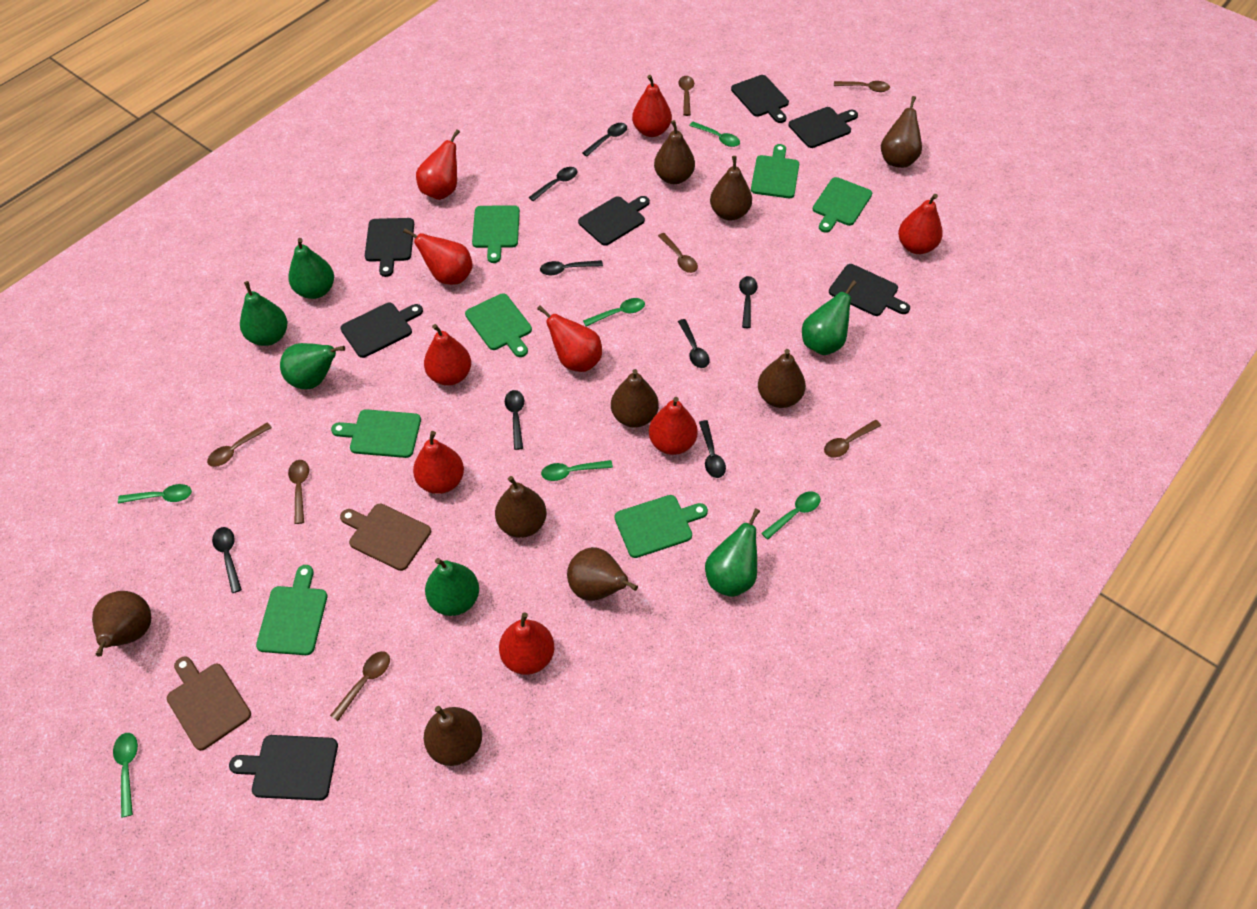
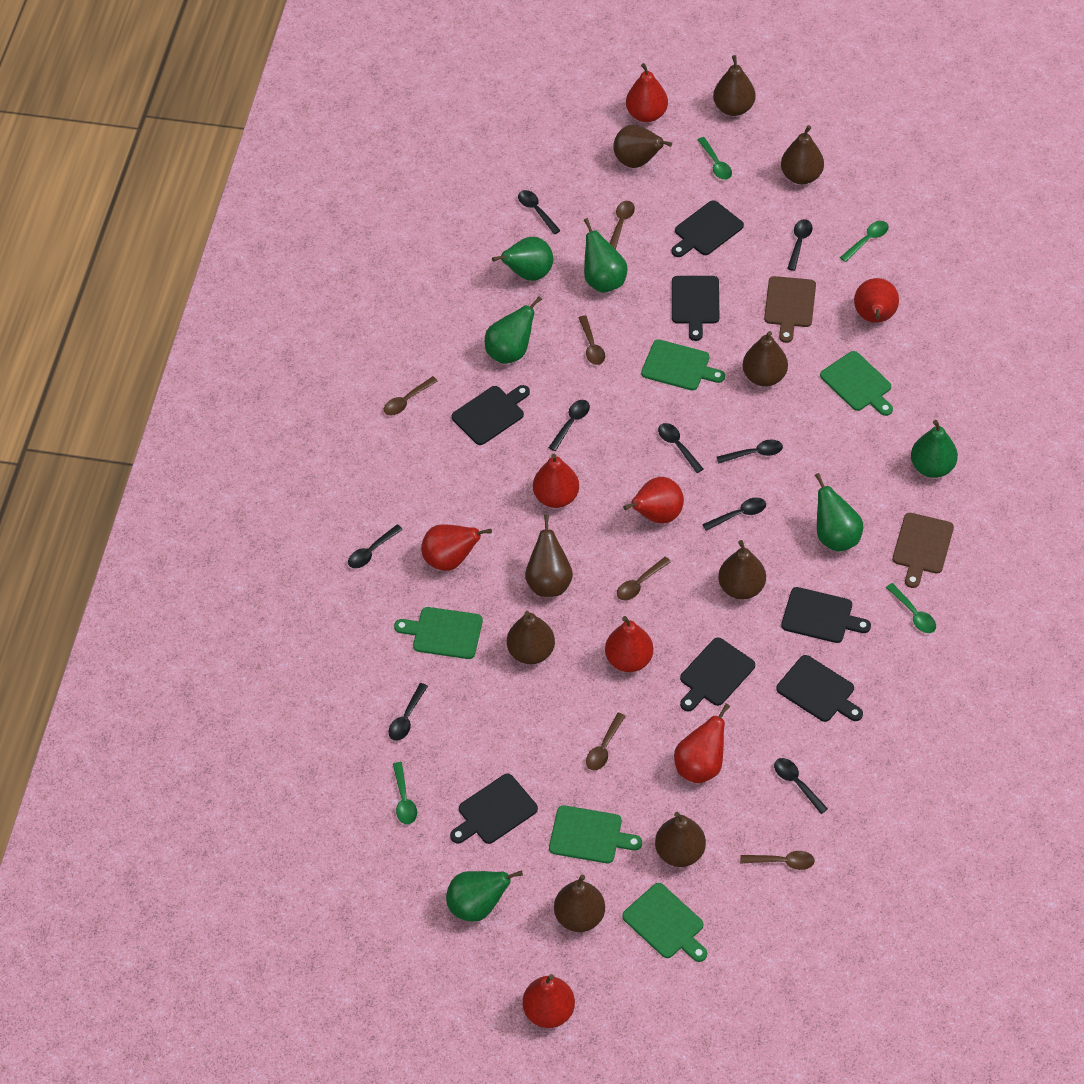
black spoon: 8 -> 9
brown spoon: 7 -> 6
green cutting board: 7 -> 5
green spoon: 6 -> 4
red pear: 9 -> 8

